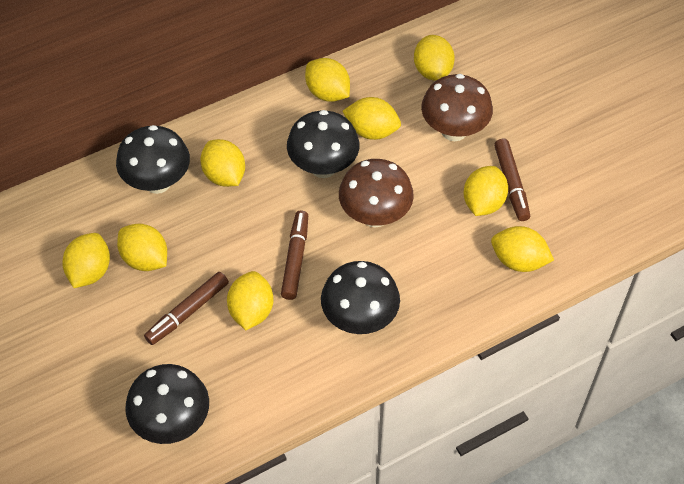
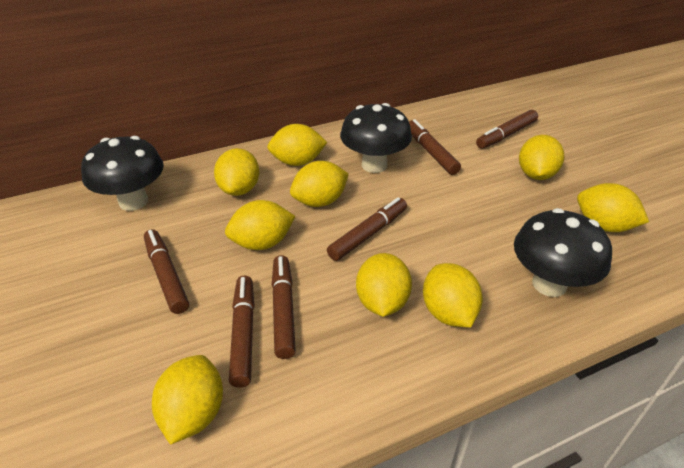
black mushroom: 4 -> 3
brown marker: 3 -> 6
brown mushroom: 2 -> 0

